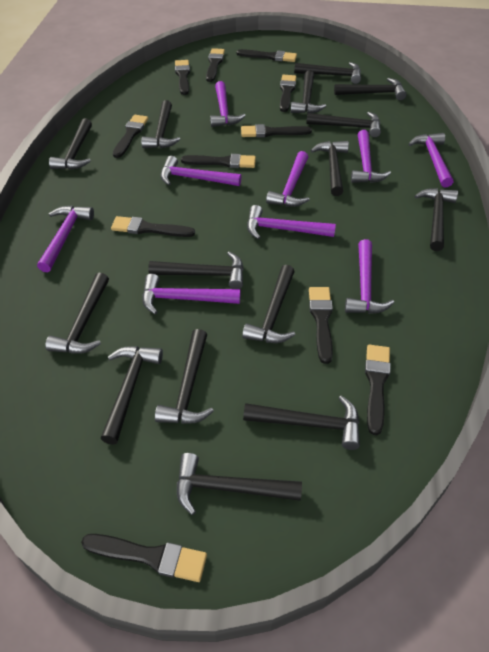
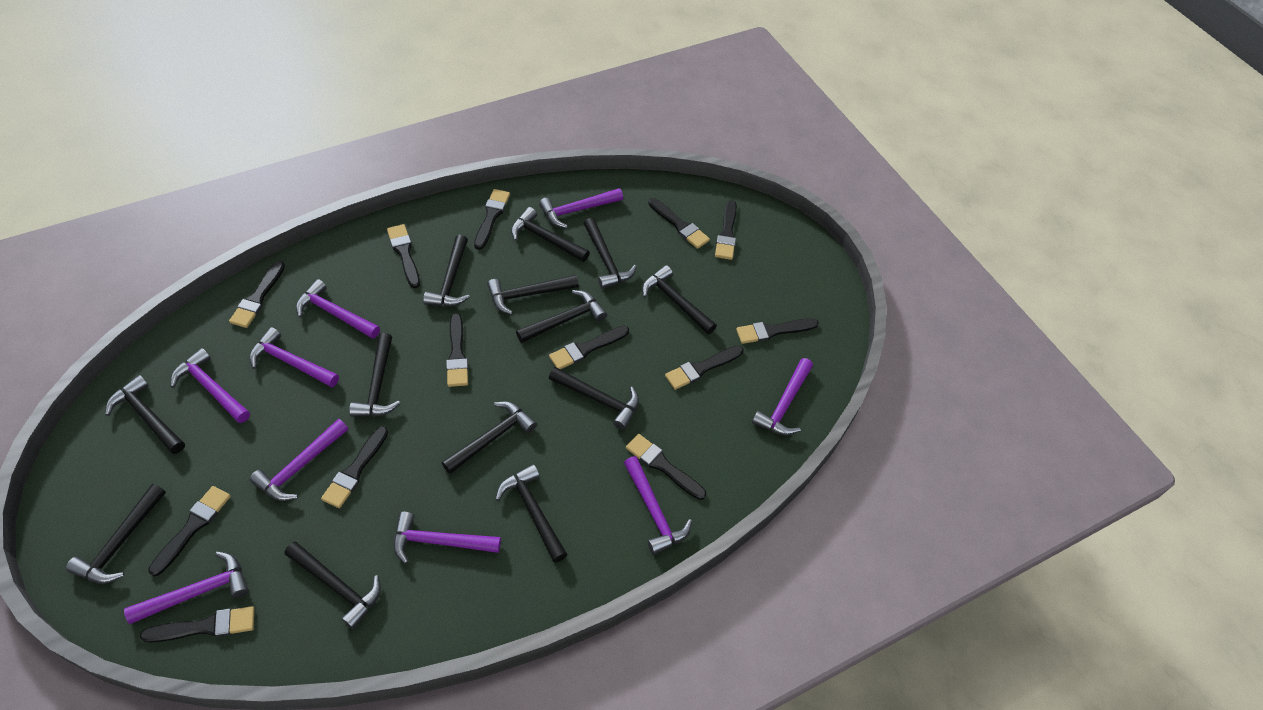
black brush: 11 -> 13
black hammer: 15 -> 13

